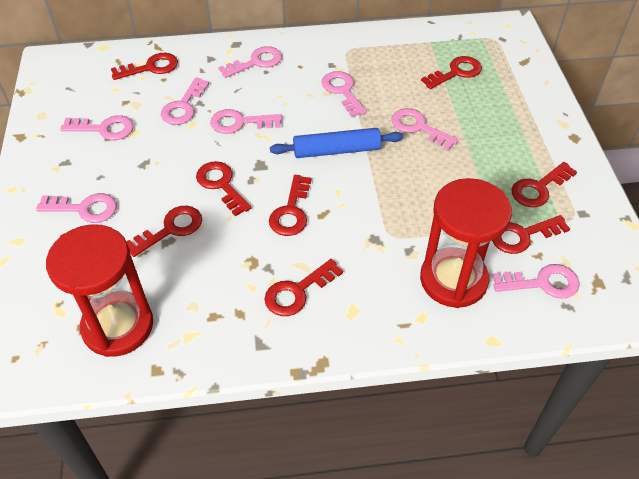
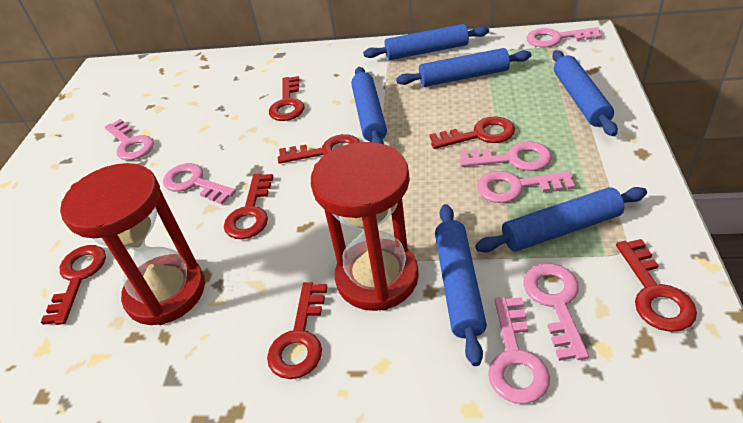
blue rolling pin: 1 -> 6
pink key: 8 -> 7
red key: 8 -> 7

